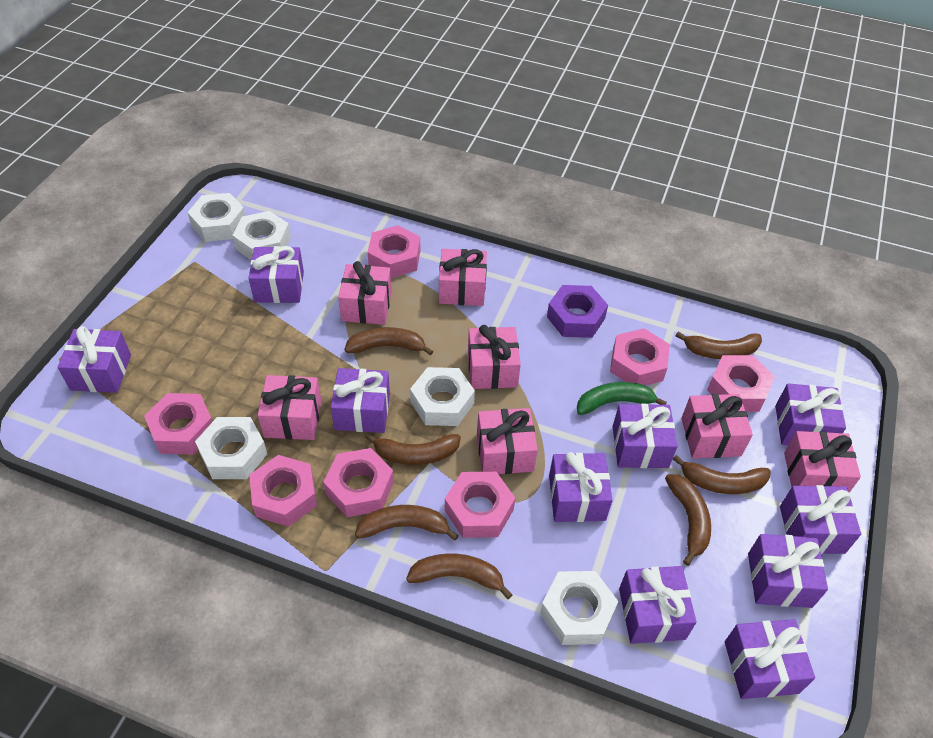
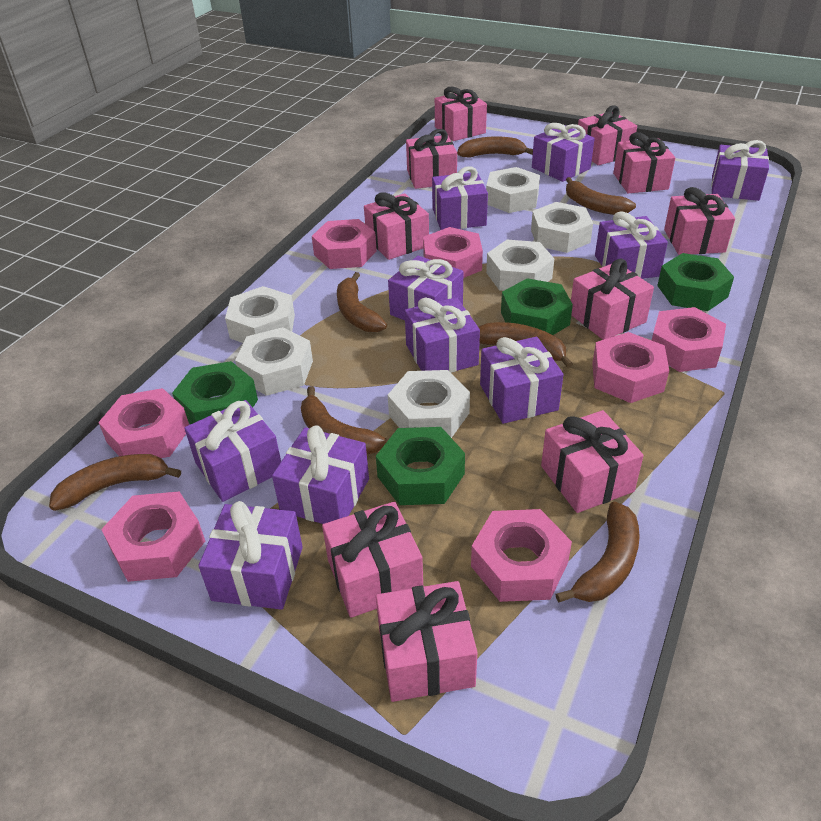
green banana: 1 -> 0
green nut: 0 -> 4
pink gift: 7 -> 10
purple nut: 1 -> 0
white nut: 5 -> 6

